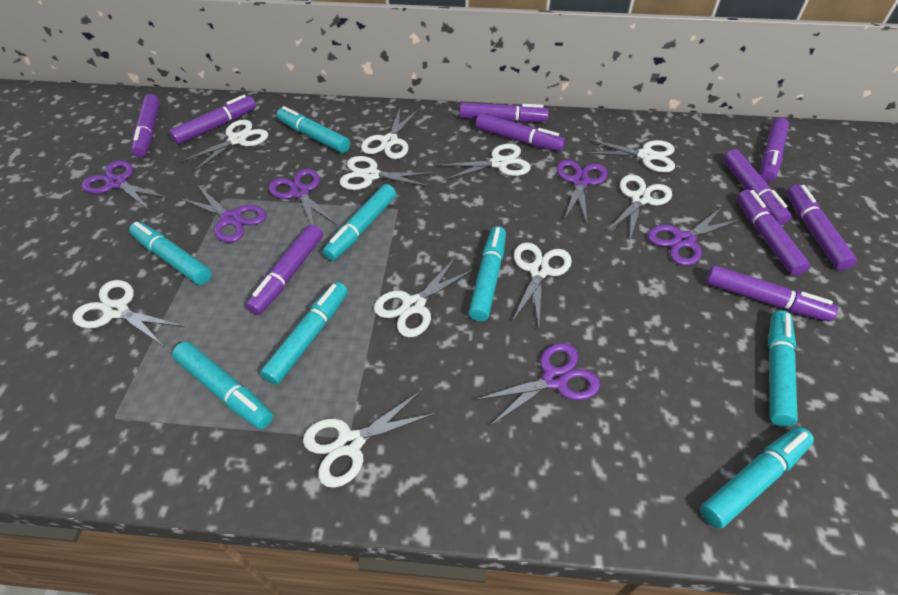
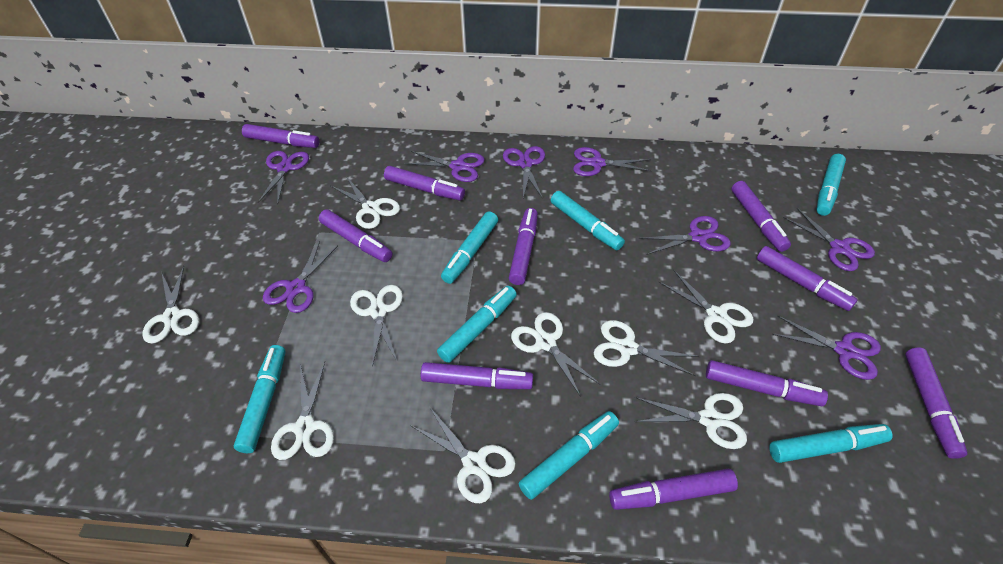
purple scissors: 6 -> 8
turquoise marker: 8 -> 7
white scissors: 10 -> 9

